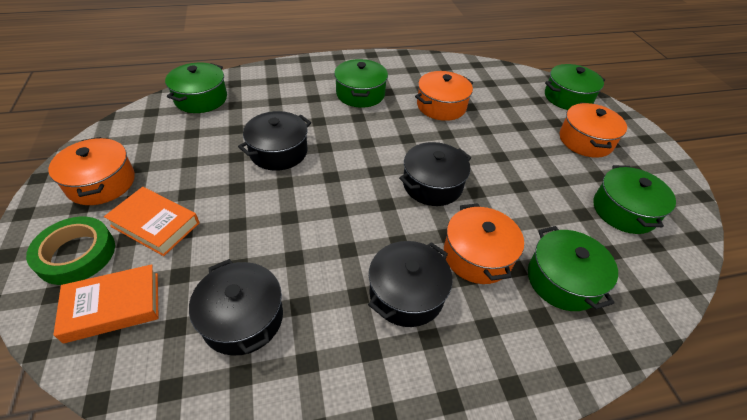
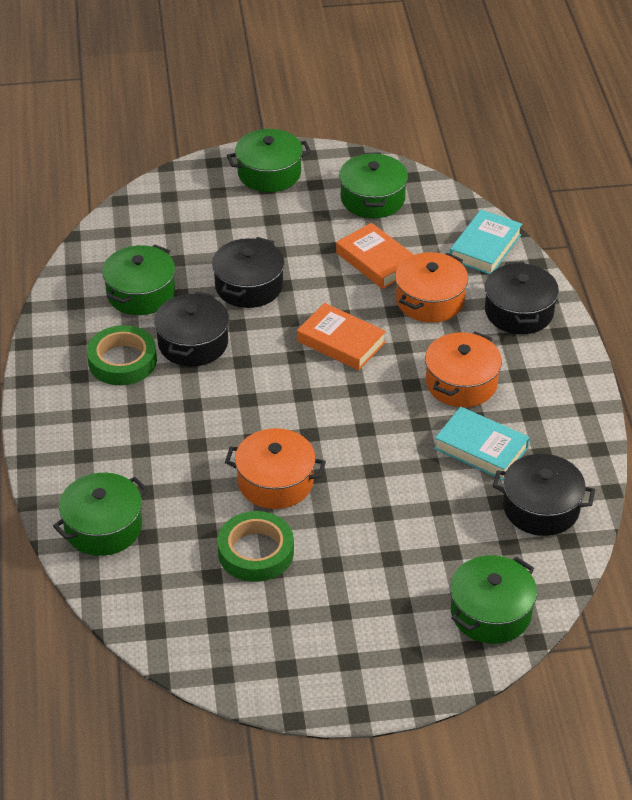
green tape: 1 -> 2
orange pot: 4 -> 3
turquoise book: 0 -> 2

